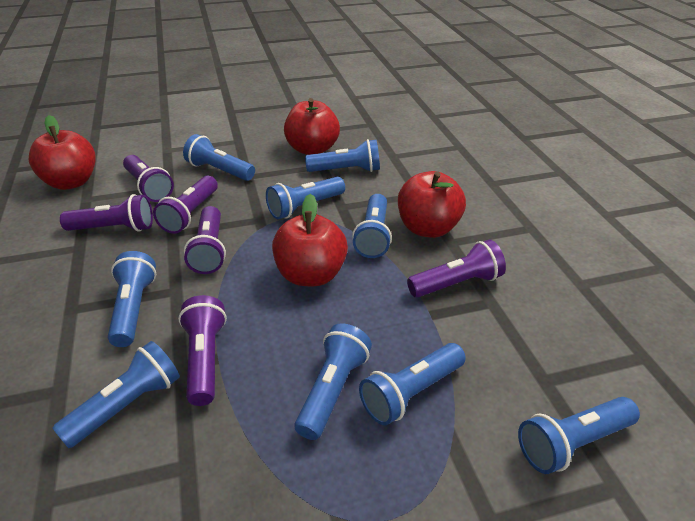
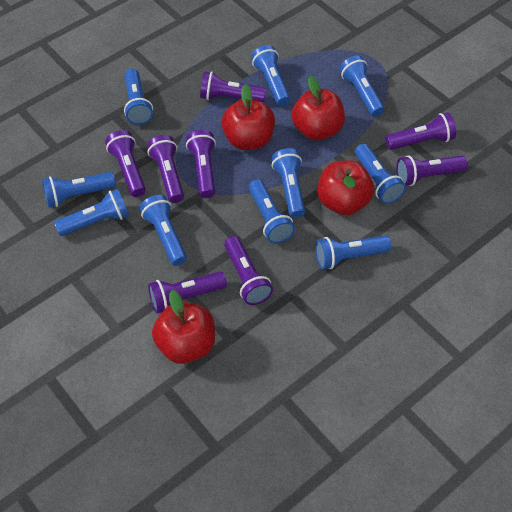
blue flashlight: 9 -> 10
purple flashlight: 6 -> 8

